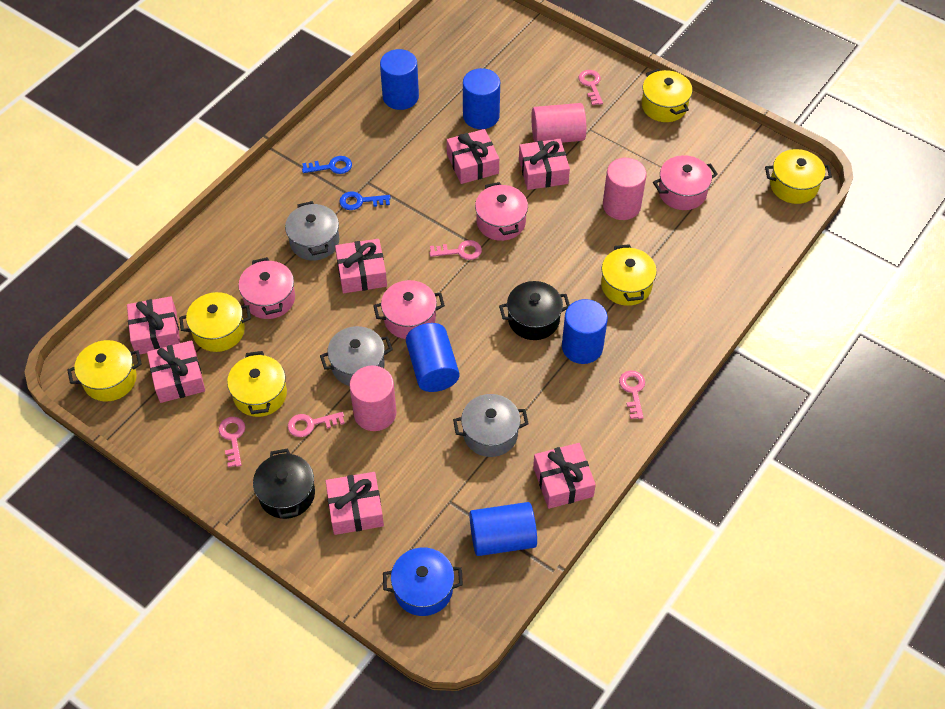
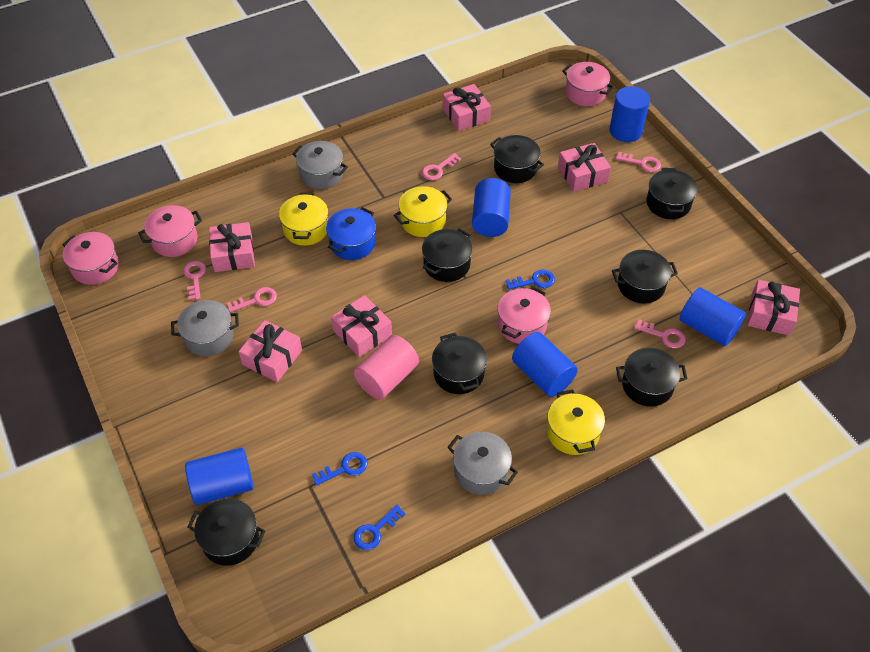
black pot: 2 -> 7
blue key: 2 -> 3
pink cylinder: 3 -> 1
pink gift: 7 -> 6
yellow pot: 6 -> 3

